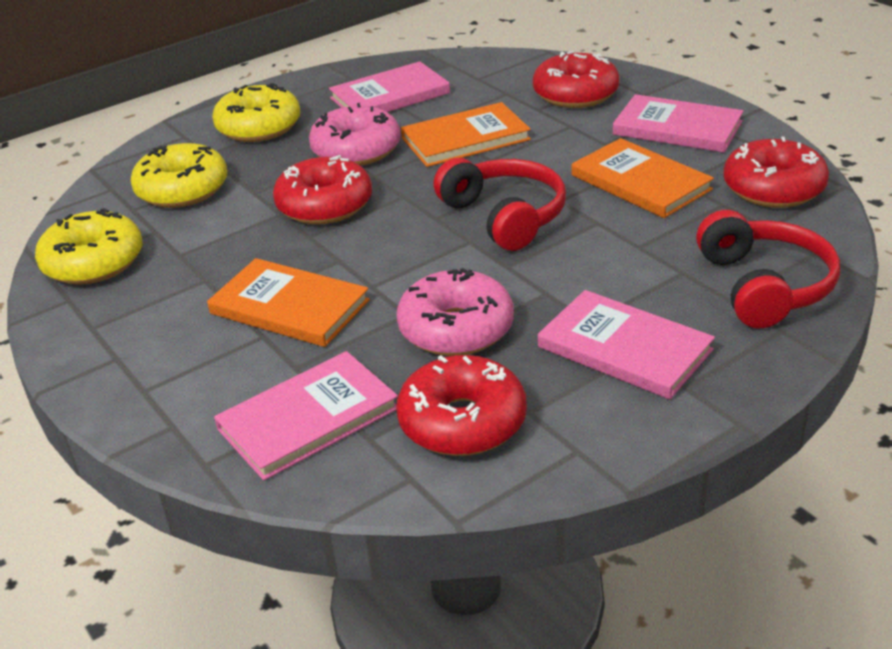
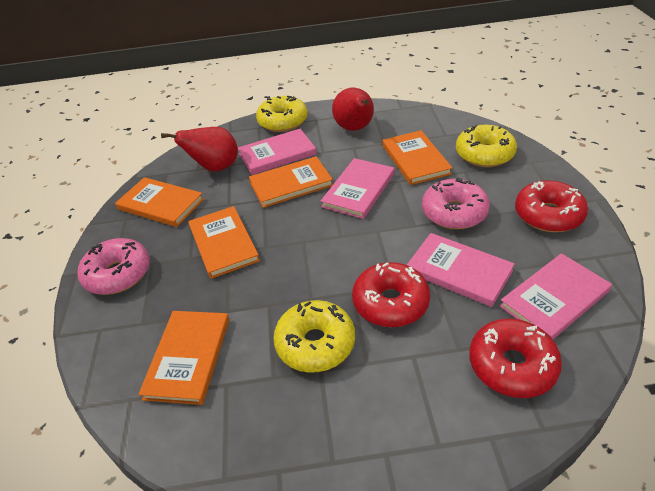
orange book: 3 -> 5
red donut: 4 -> 3
red headphones: 2 -> 0
red pear: 0 -> 2

